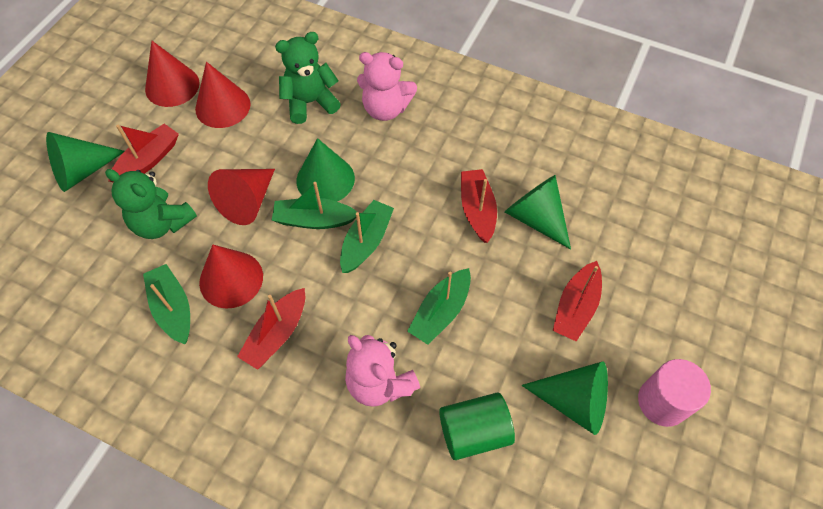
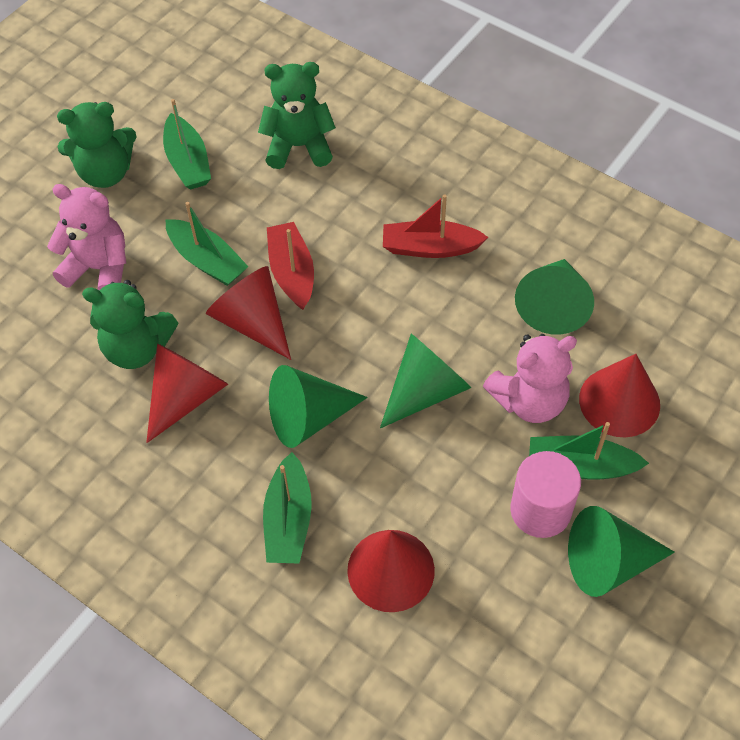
green cylinder: 1 -> 0
green teddy bear: 2 -> 3
red boat: 4 -> 2

